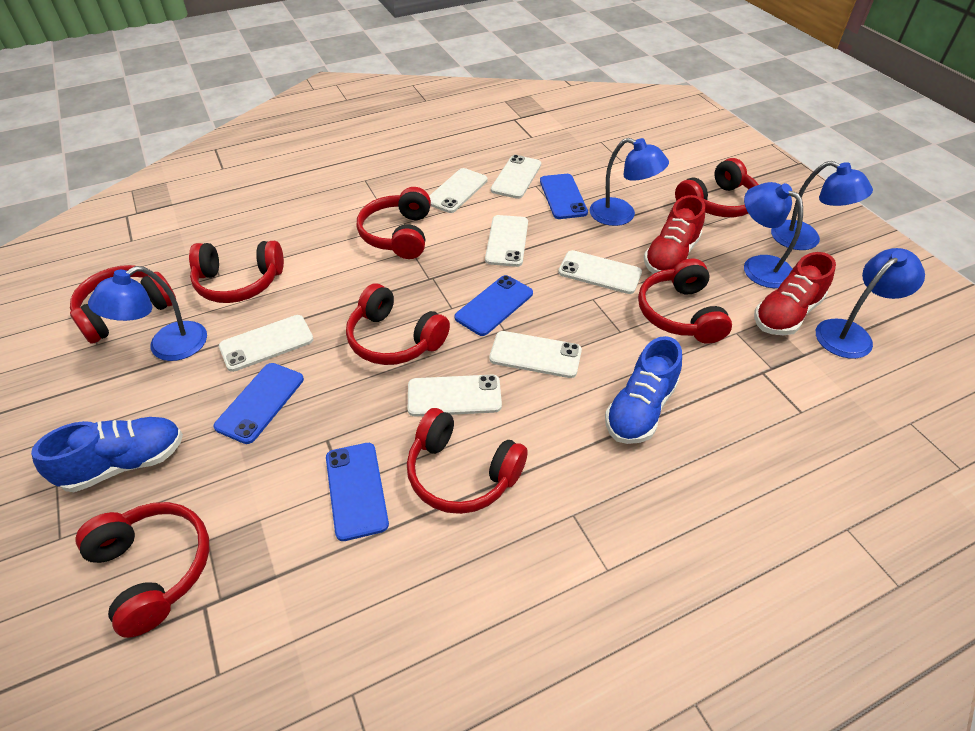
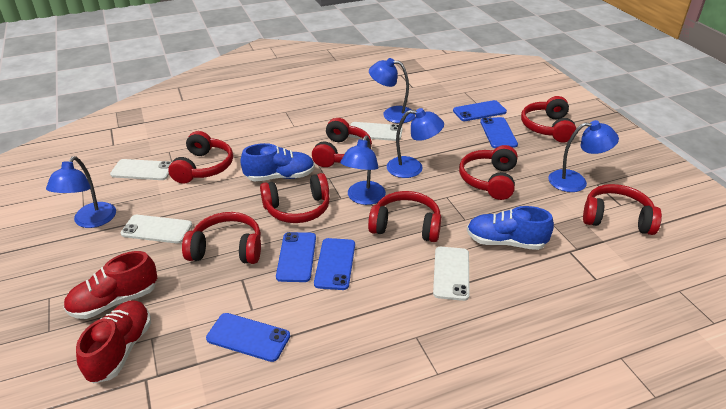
blue phone: 4 -> 5
white phone: 7 -> 4

